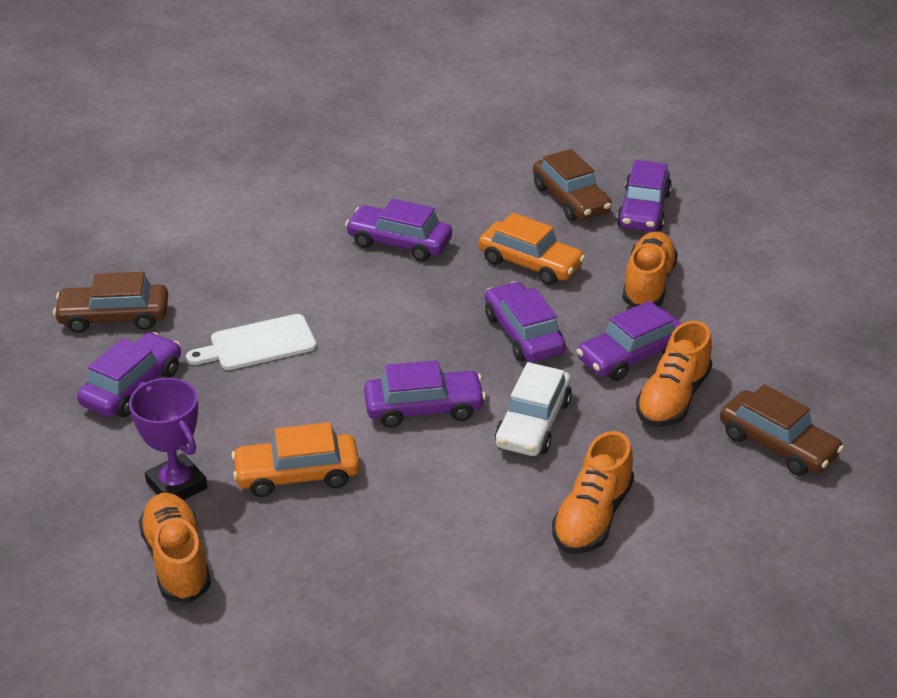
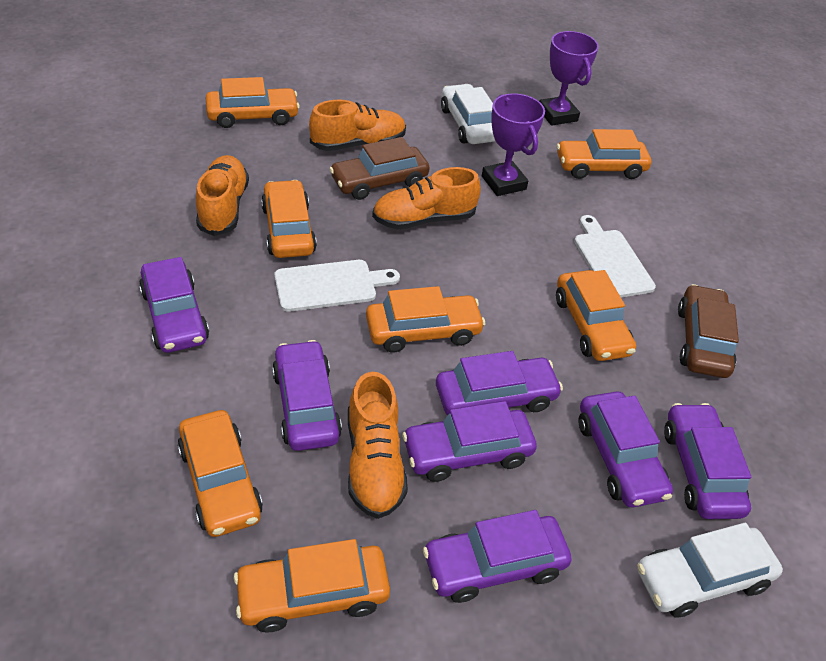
brown car: 3 -> 2
orange car: 2 -> 7
purple car: 6 -> 7
purple trophy: 1 -> 2
white car: 1 -> 2
white cutting board: 1 -> 2

